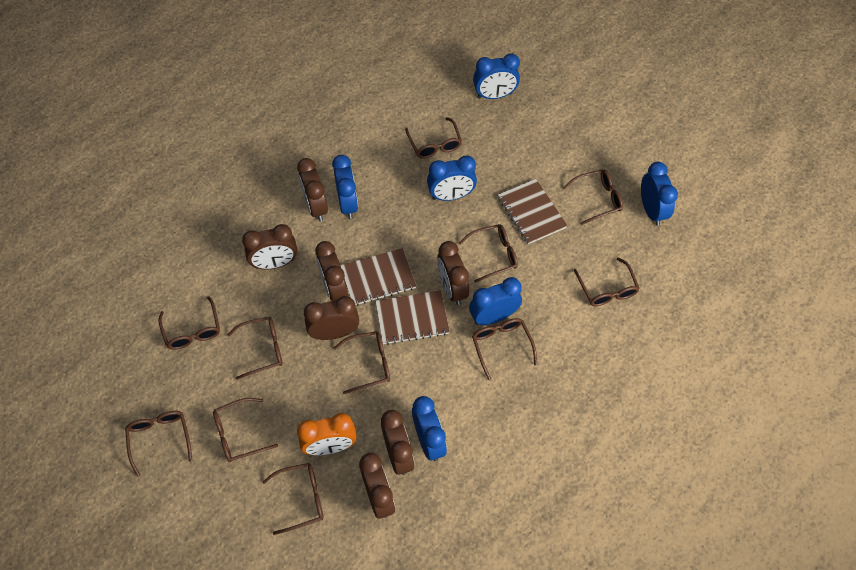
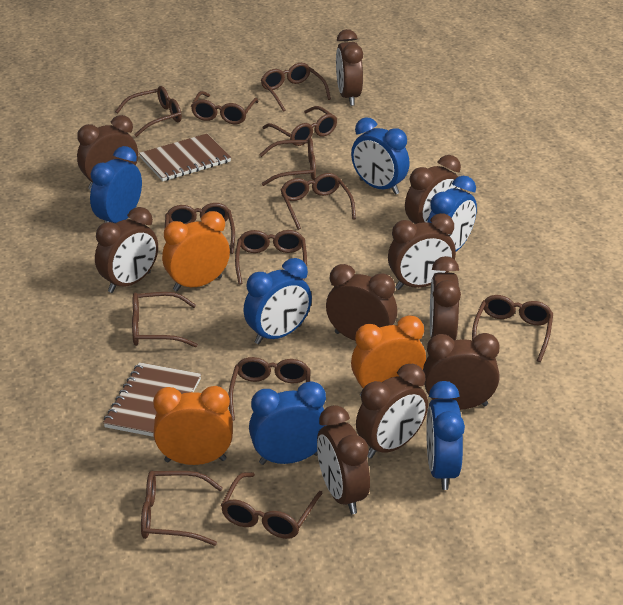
brown clock: 7 -> 10
brown glasses: 11 -> 13
brown notebook: 3 -> 2
orange clock: 1 -> 3

